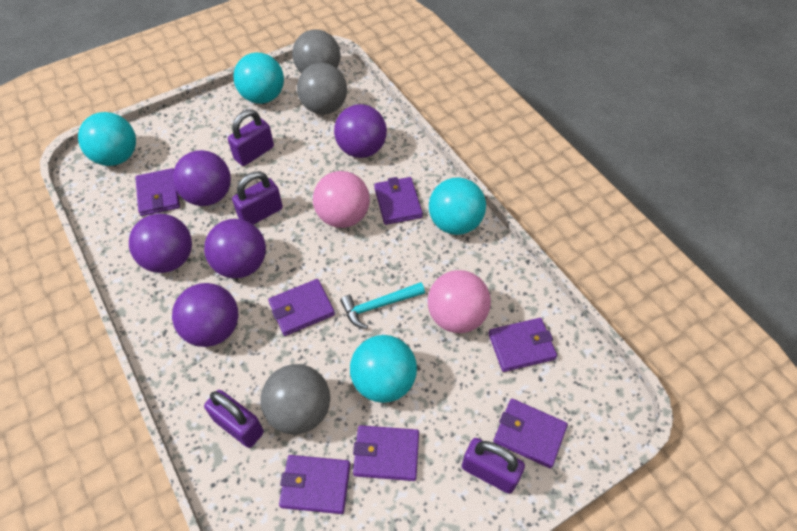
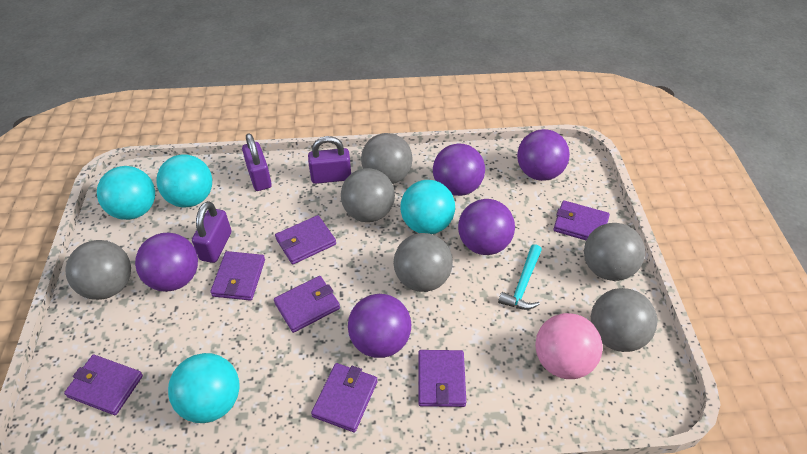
grey ball: 3 -> 6
pink ball: 2 -> 1
purple padlock: 4 -> 3

